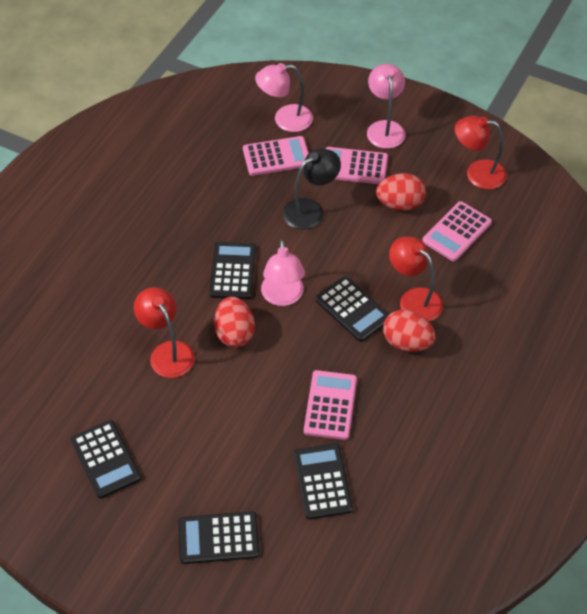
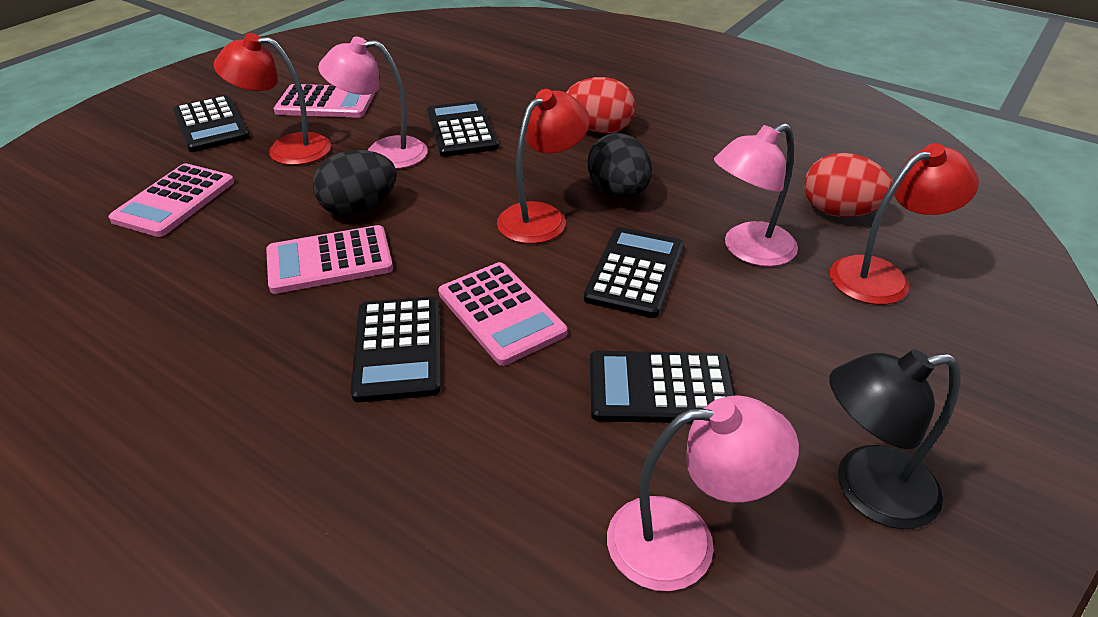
black egg: 0 -> 2
red egg: 3 -> 2

